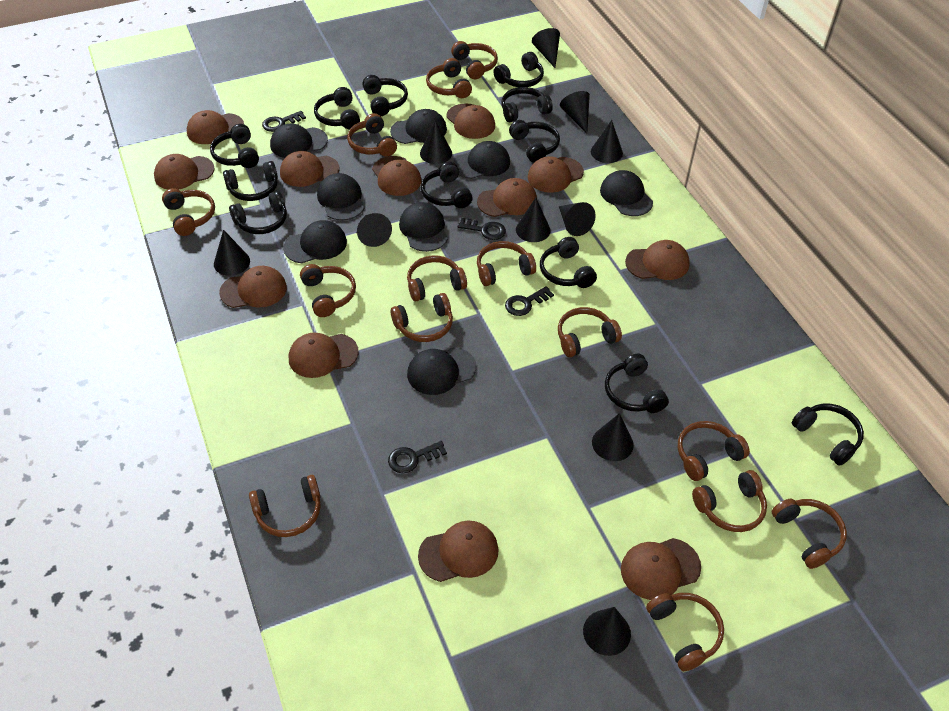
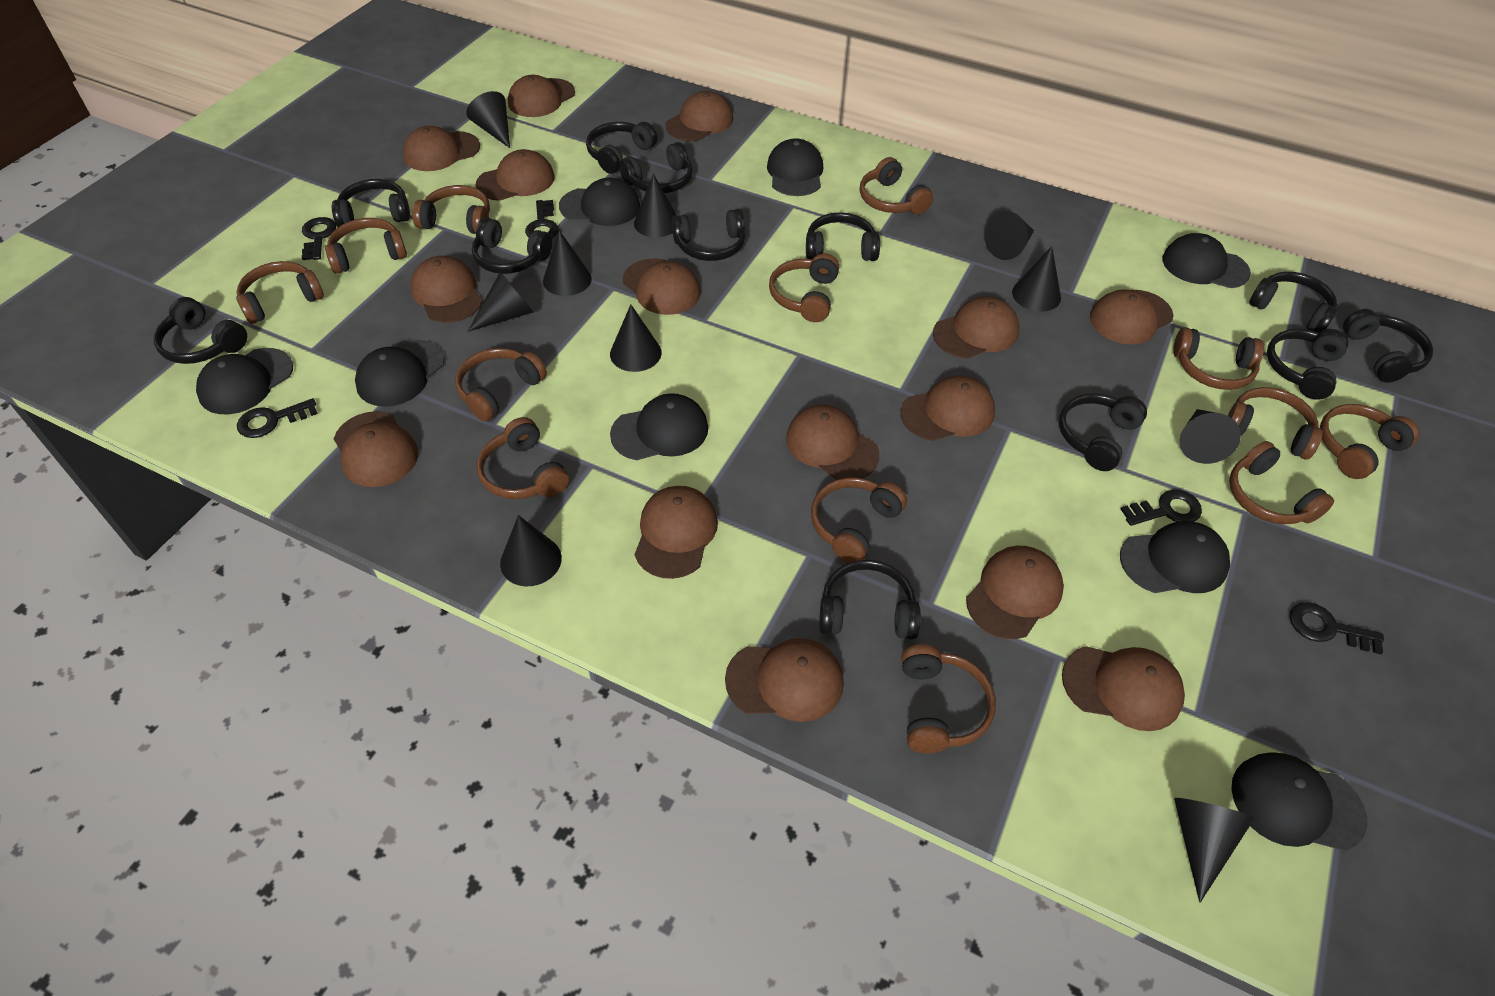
black key: 4 -> 5
brown cap: 12 -> 15
brown headphones: 14 -> 13

